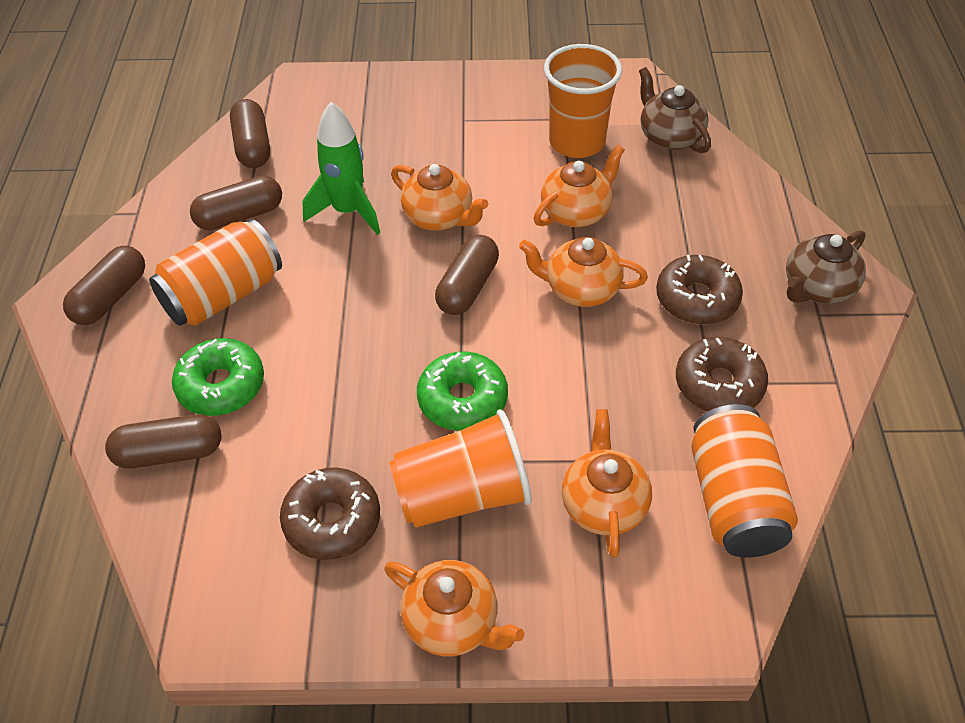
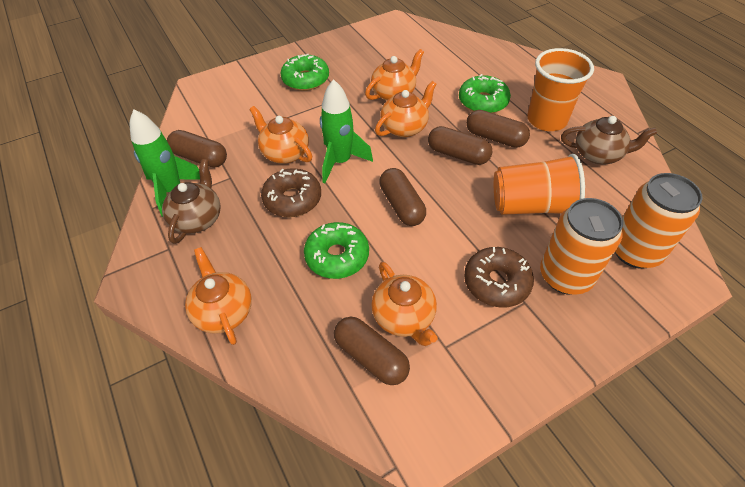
brown donut: 3 -> 2
green donut: 2 -> 3
green rocket: 1 -> 2

